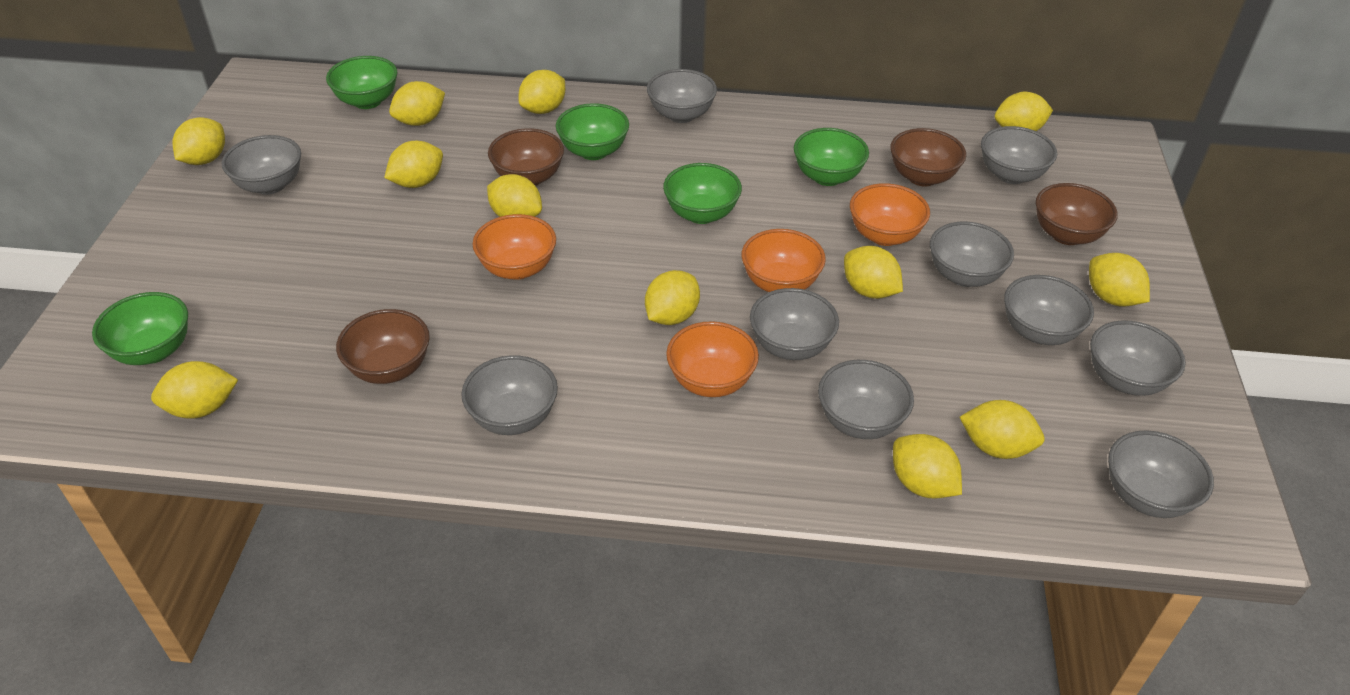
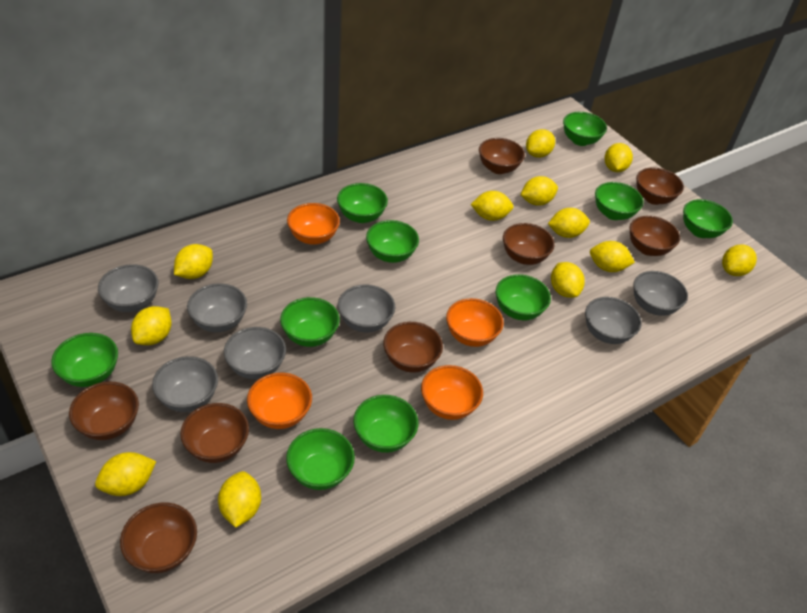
brown bowl: 4 -> 8
green bowl: 5 -> 10
grey bowl: 10 -> 7

